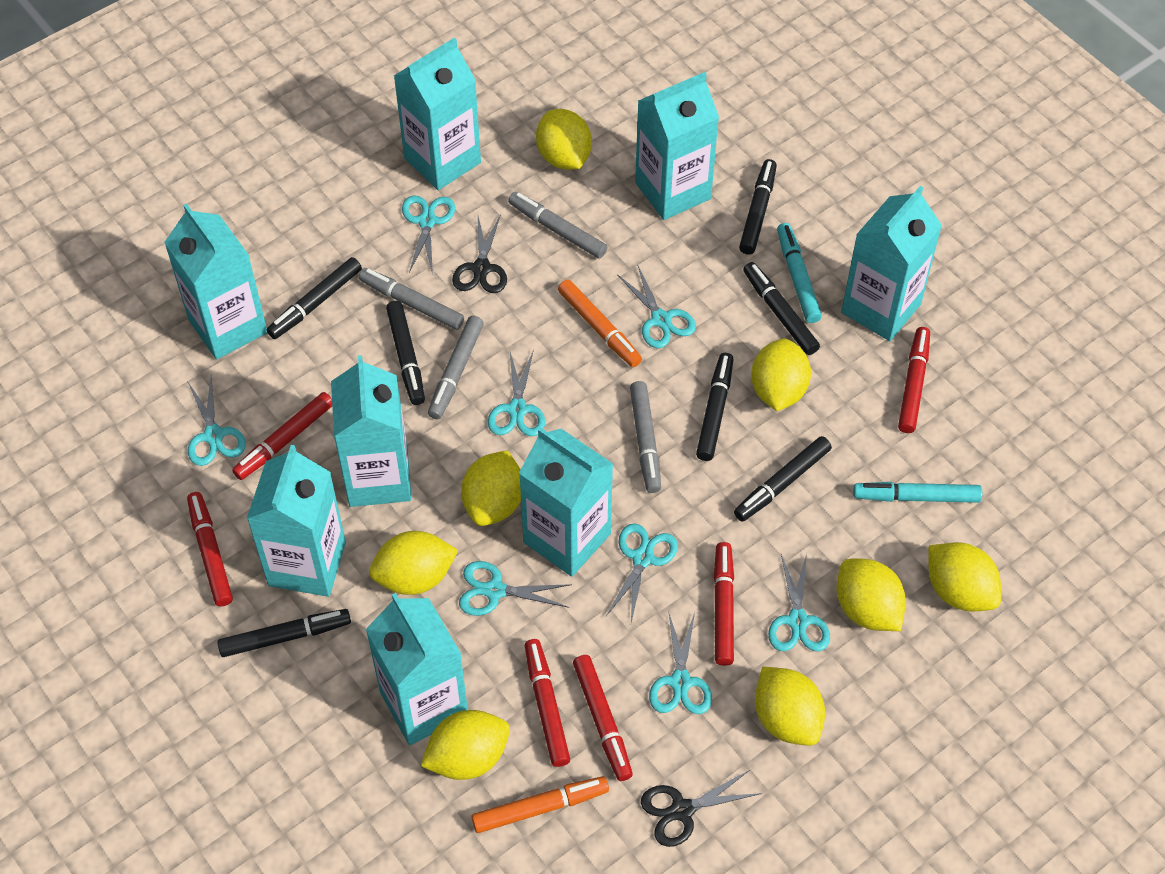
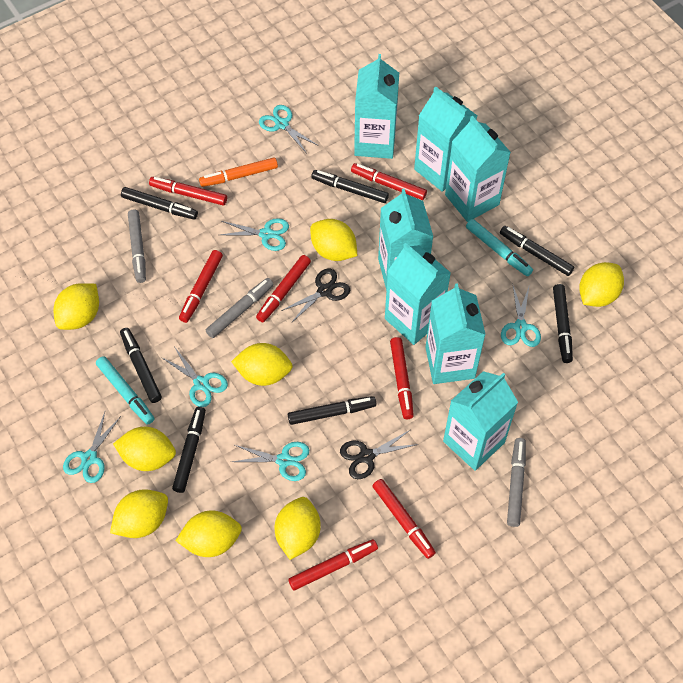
grey marker: 4 -> 3
orange marker: 2 -> 1
red marker: 6 -> 7
turquoise carton: 8 -> 7
turquoise scissors: 8 -> 6

